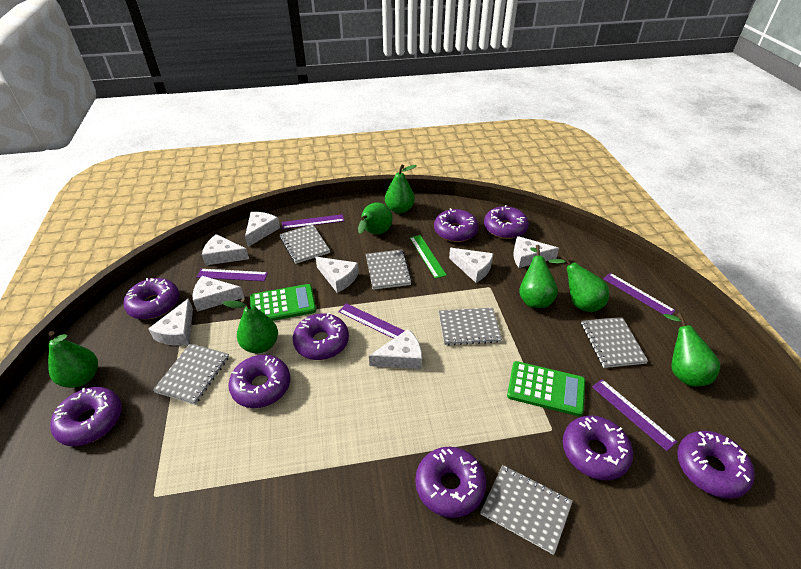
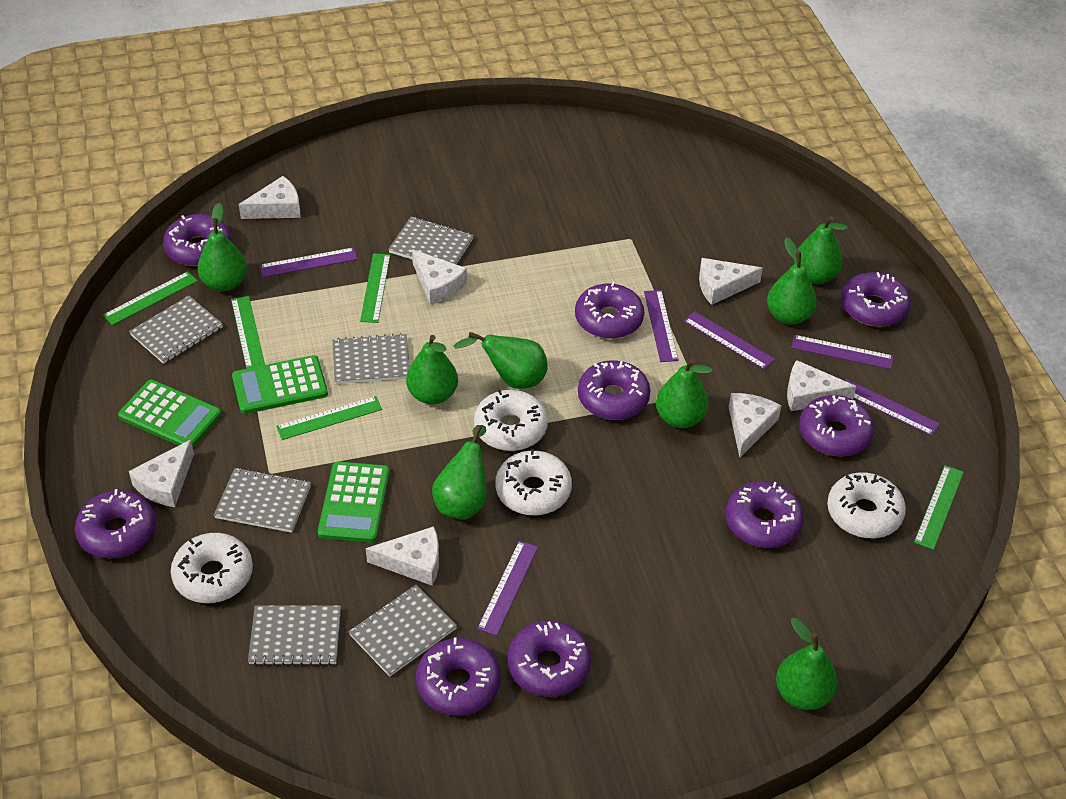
green calculator: 2 -> 3
green pear: 7 -> 8
green ruler: 1 -> 5
purple ruler: 5 -> 6
white cheese: 8 -> 7
white donut: 0 -> 4

